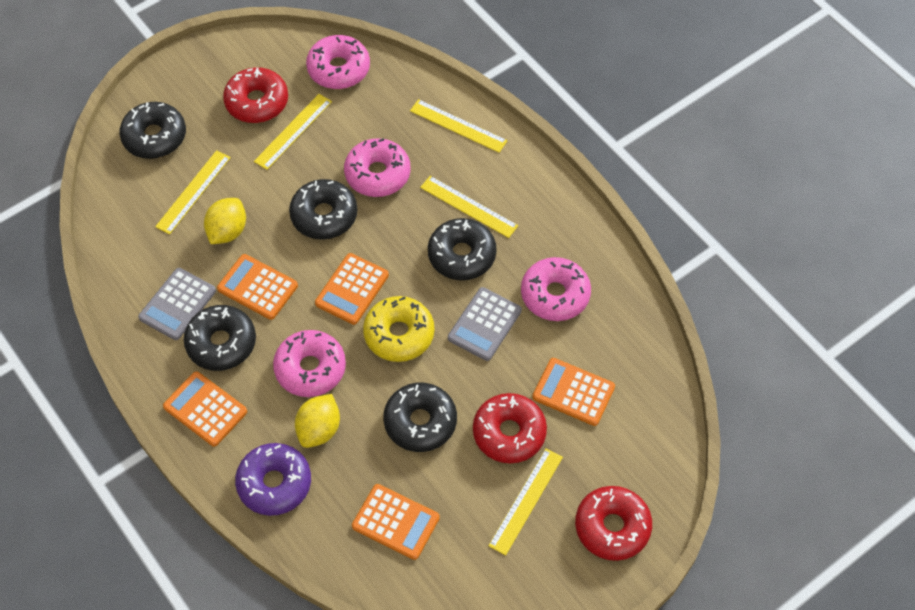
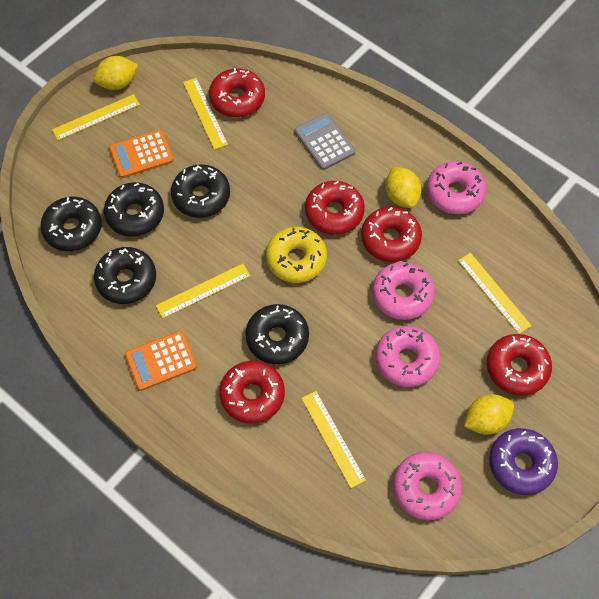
grey calculator: 2 -> 1
orange calculator: 5 -> 2
red donut: 3 -> 5
yellow lemon: 2 -> 3

